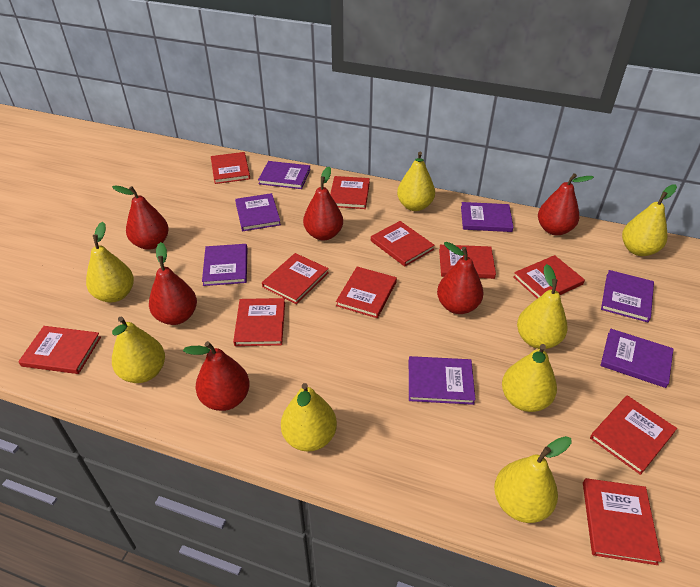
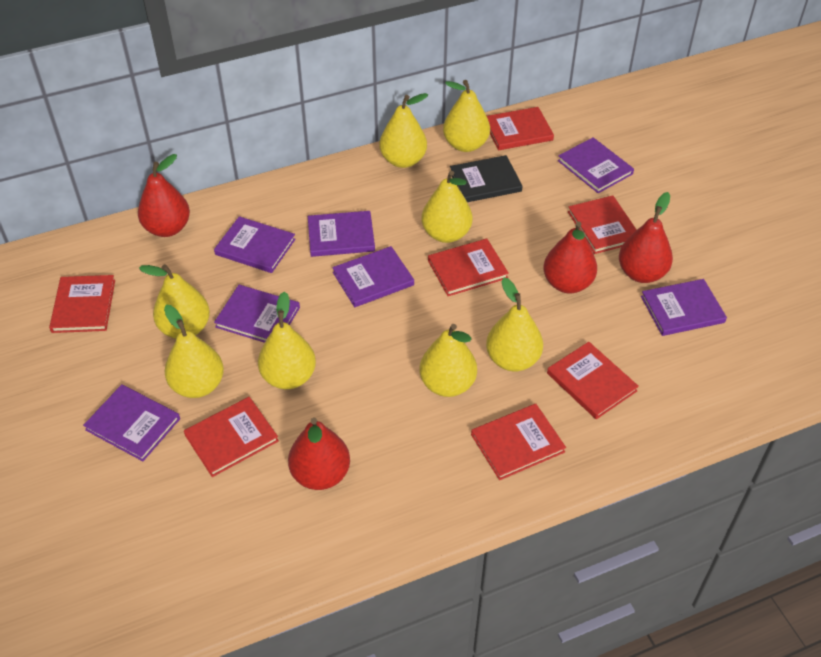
black book: 0 -> 1
red book: 11 -> 7
red pear: 6 -> 4

